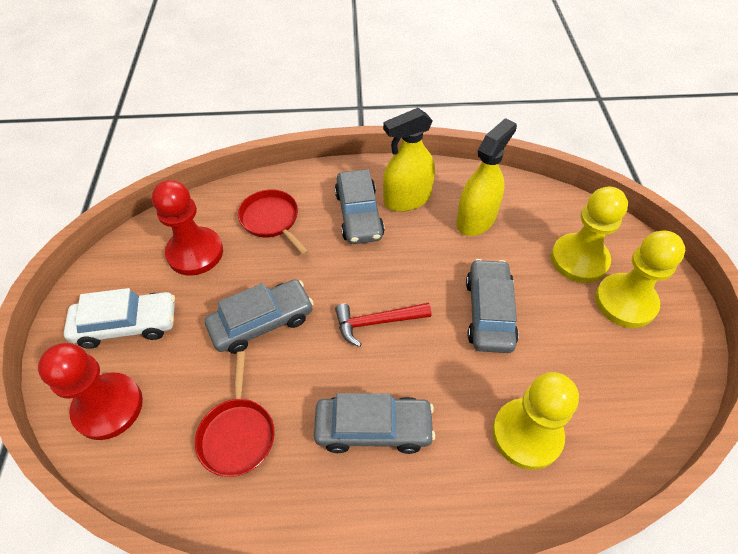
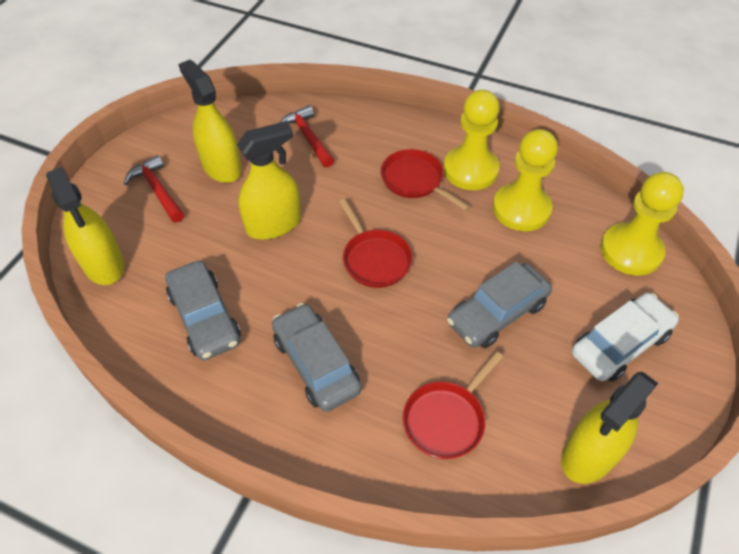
grey car: 4 -> 3
red hammer: 1 -> 2
red pan: 2 -> 3
red pawn: 2 -> 0
yellow spray bottle: 2 -> 4

